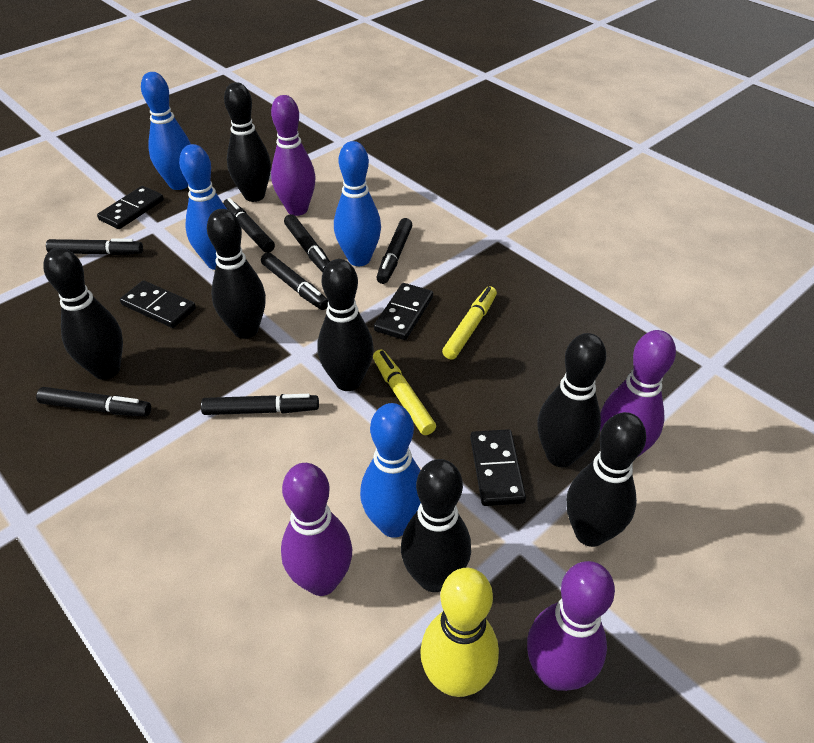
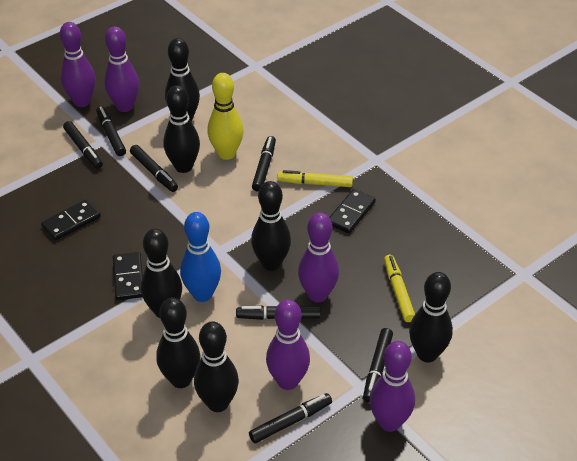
black domino: 4 -> 3
blue bowling pin: 4 -> 1
purple bowling pin: 4 -> 5

